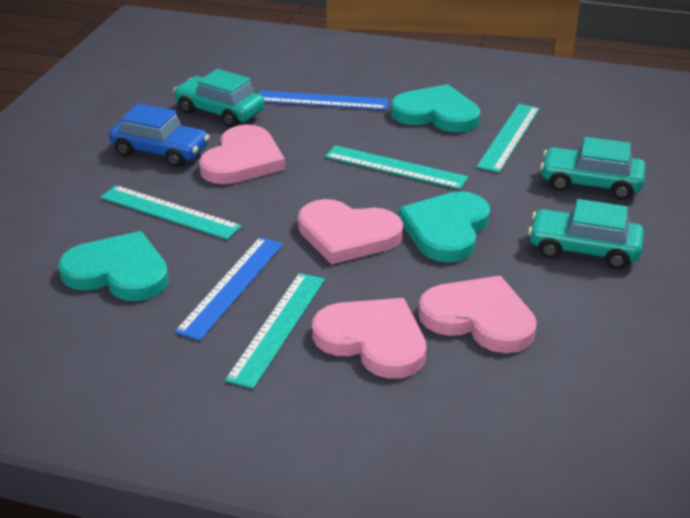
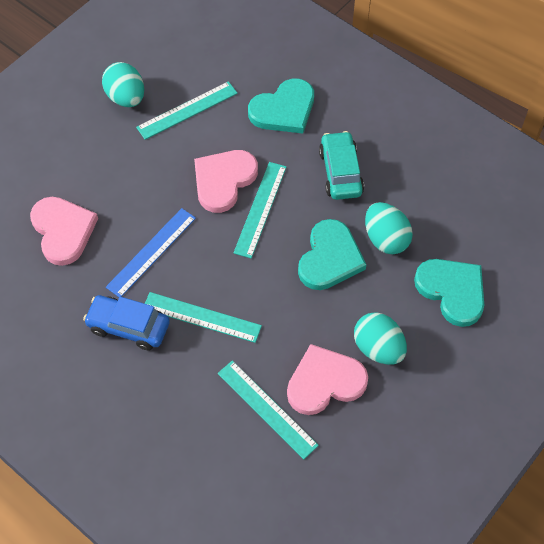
blue ruler: 2 -> 1
pink heart: 4 -> 3
turquoise car: 3 -> 1
turquoise egg: 0 -> 3

